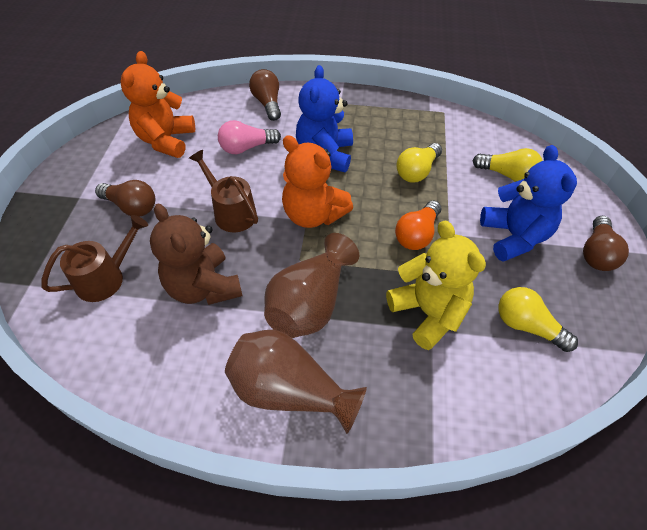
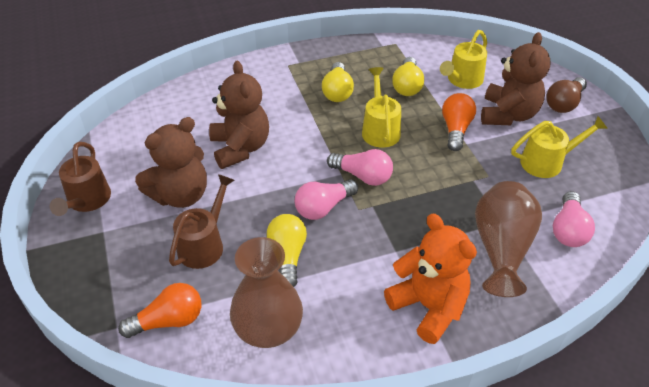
blue teddy bear: 2 -> 0
brown light bulb: 3 -> 1
brown teddy bear: 1 -> 3
orange light bulb: 1 -> 2
orange teddy bear: 2 -> 1
pink light bulb: 1 -> 3
yellow teddy bear: 1 -> 0
yellow watering can: 0 -> 3

